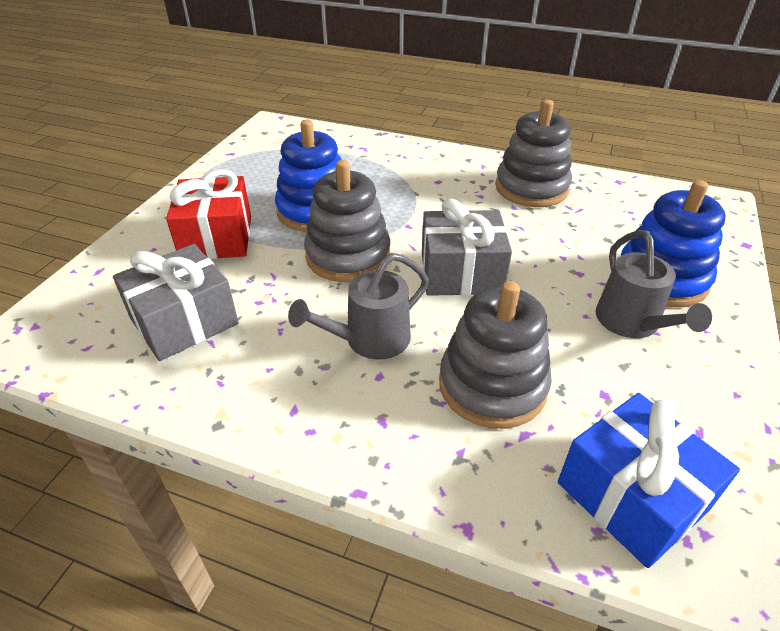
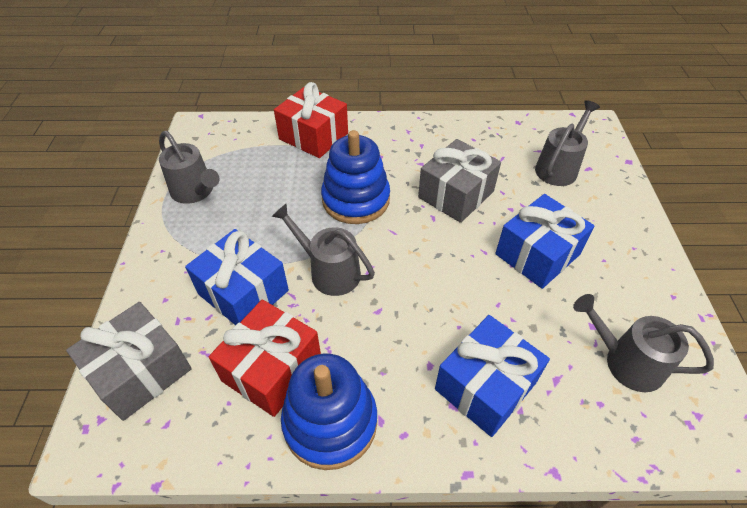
blue gift: 1 -> 3
grey stacking toy: 3 -> 0
grey watering can: 2 -> 4
red gift: 1 -> 2

